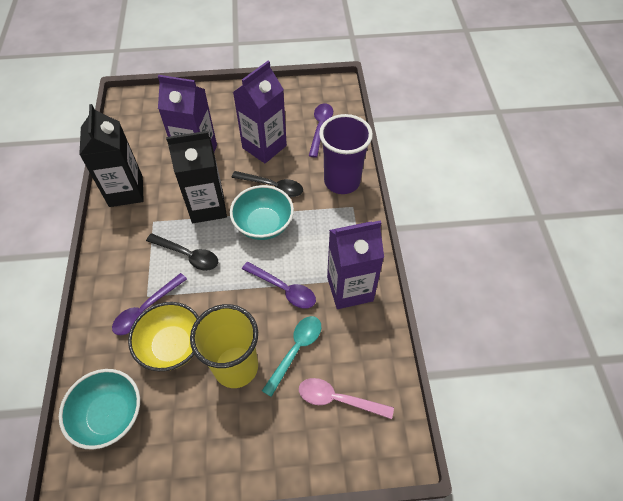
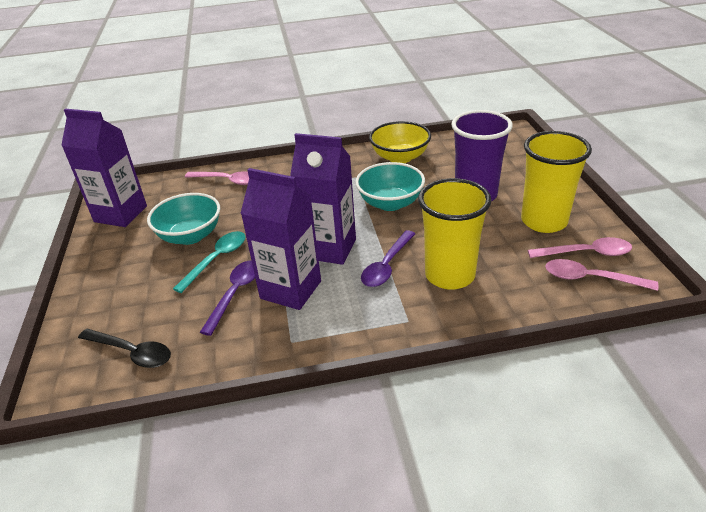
black carton: 2 -> 0
black spoon: 2 -> 1
pink spoon: 1 -> 3
purple spoon: 3 -> 2
yellow cup: 1 -> 2

